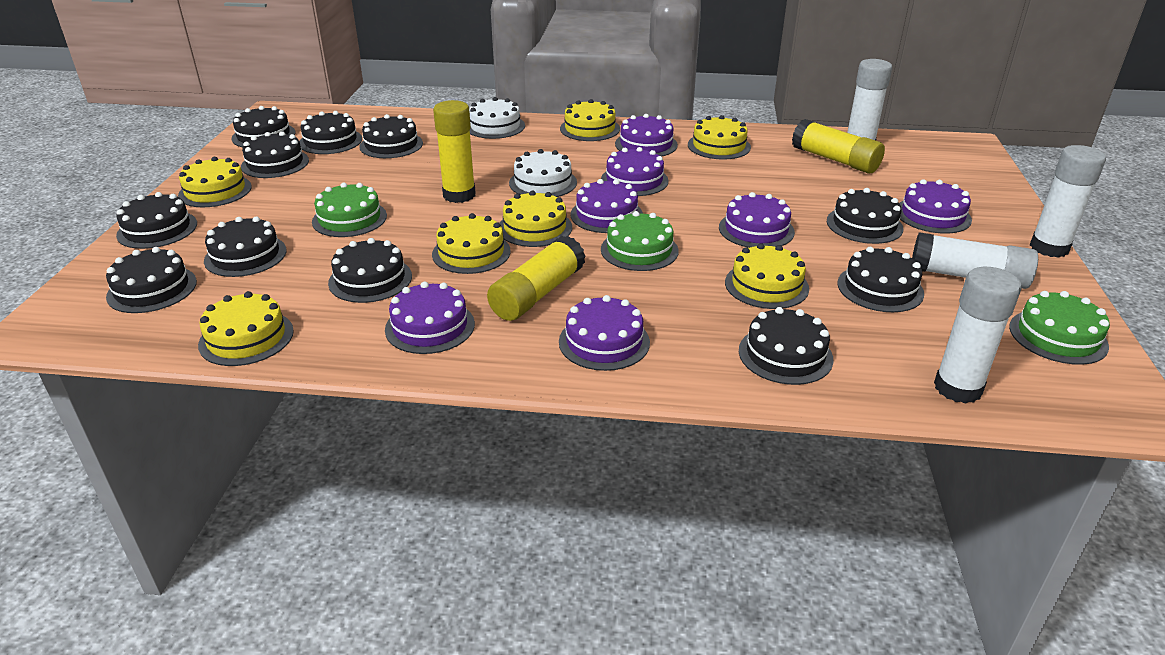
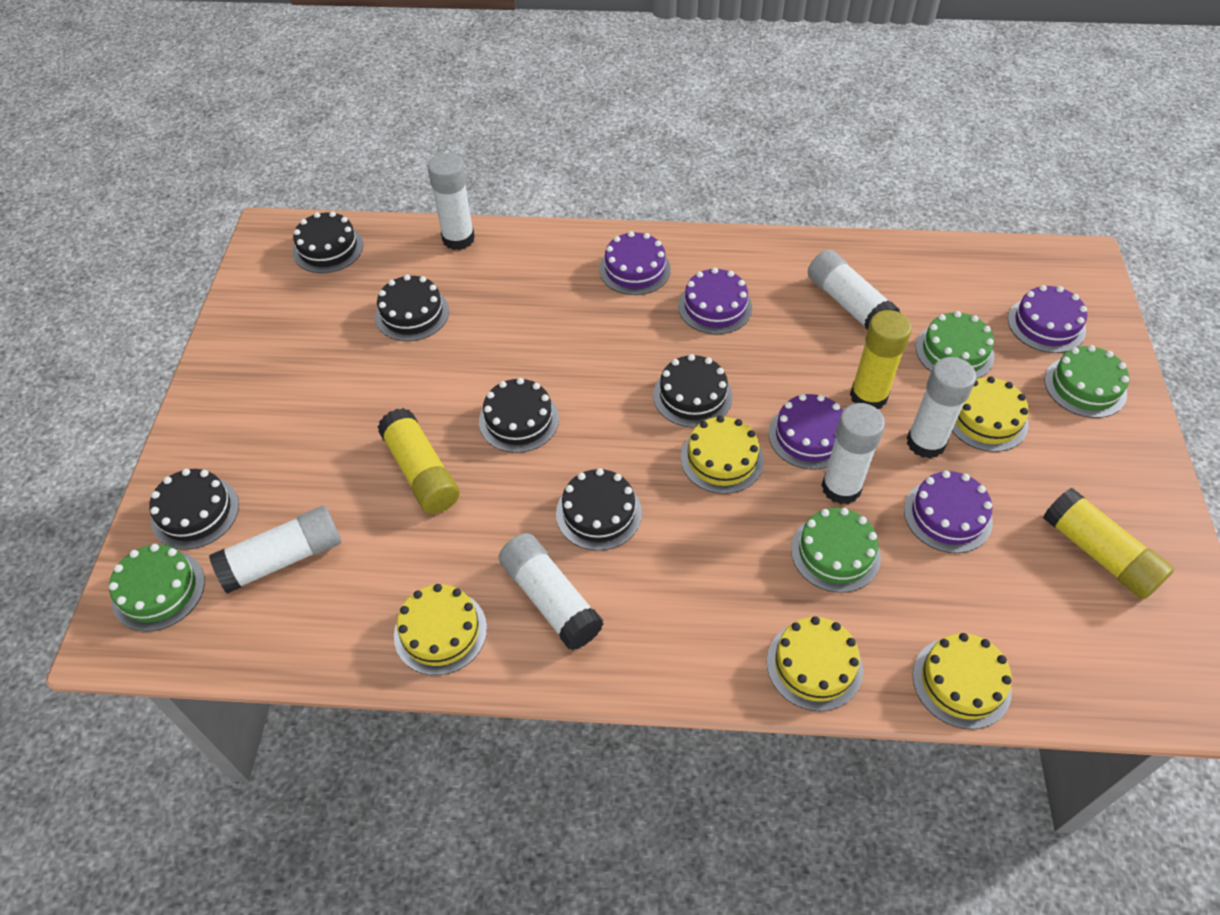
black cake: 11 -> 6
green cake: 3 -> 4
purple cake: 7 -> 5
white cake: 2 -> 0
white glue stick: 4 -> 6
yellow cake: 7 -> 5

